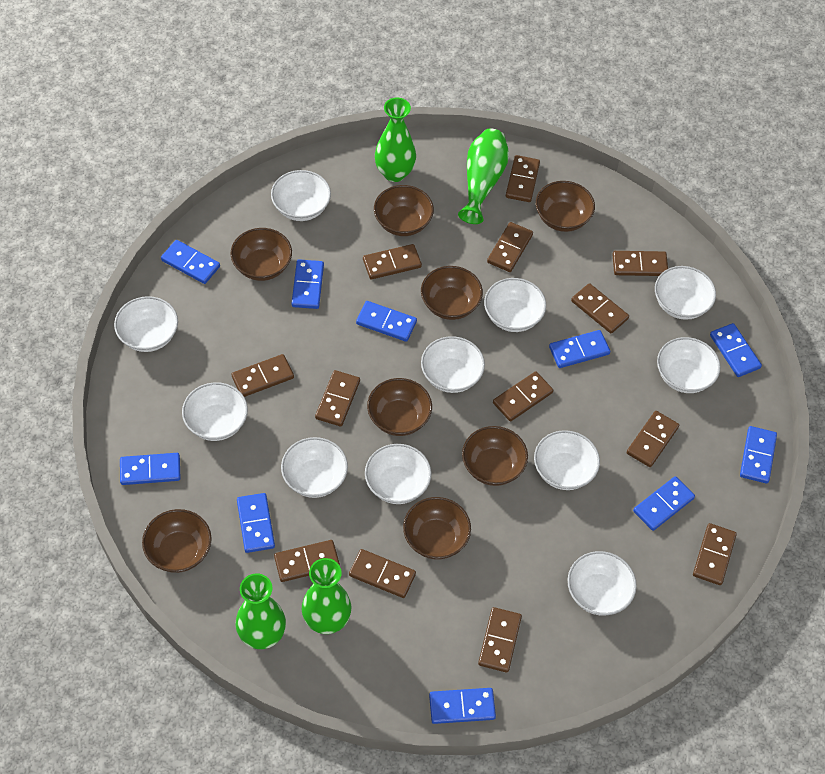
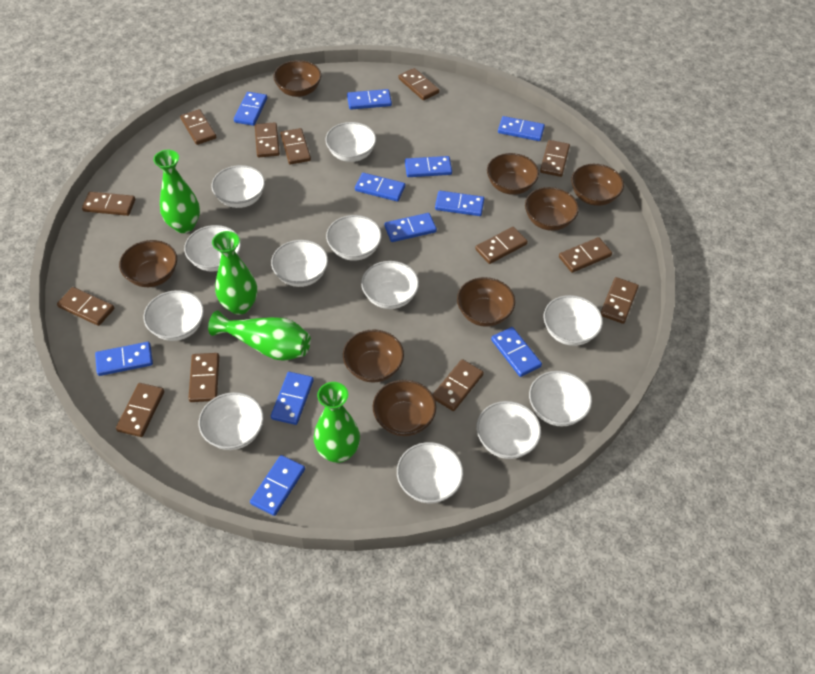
blue domino: 10 -> 11
white bowl: 11 -> 12

